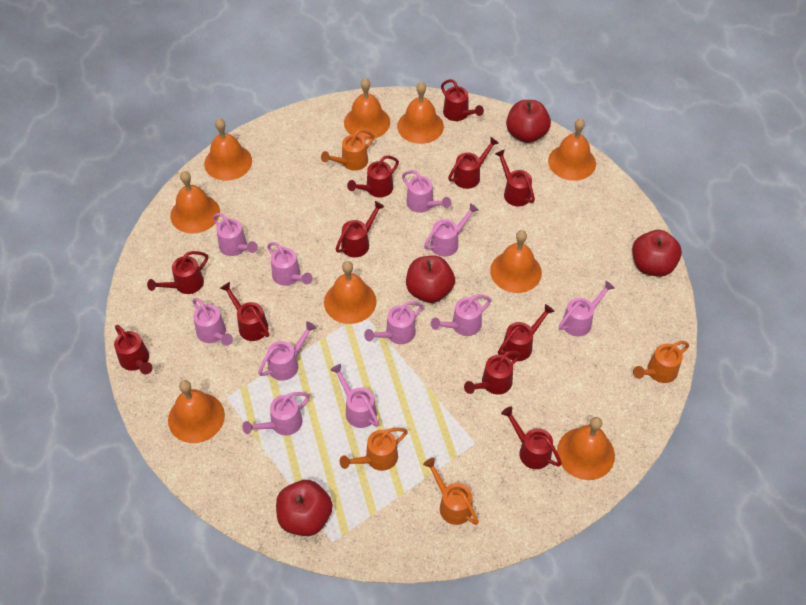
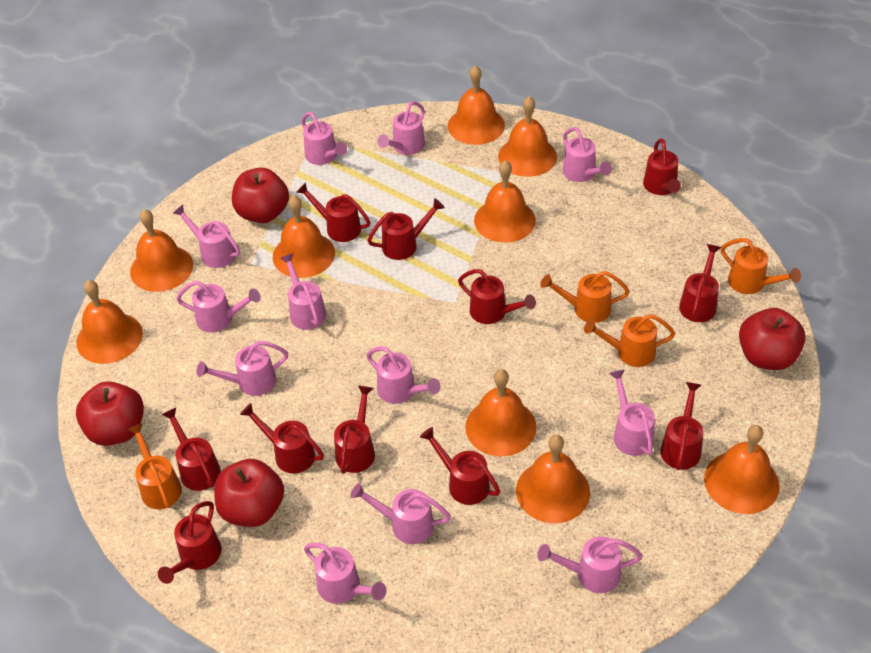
pink watering can: 11 -> 12

